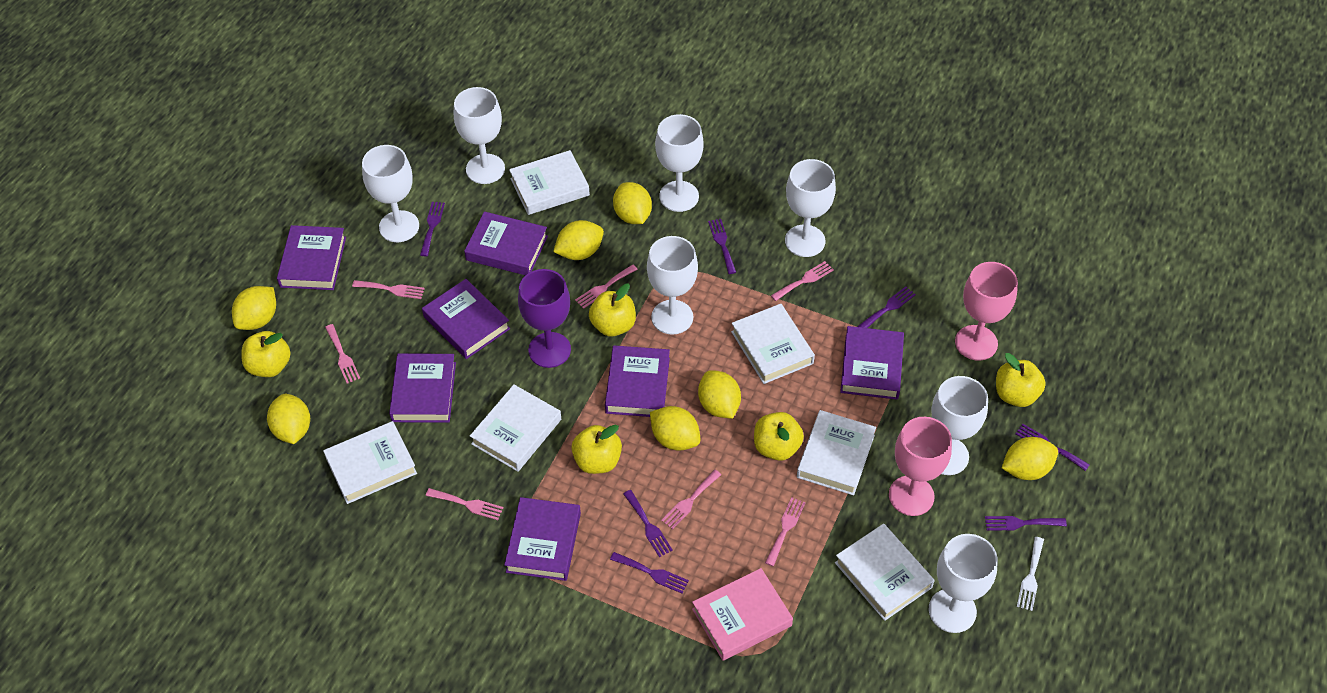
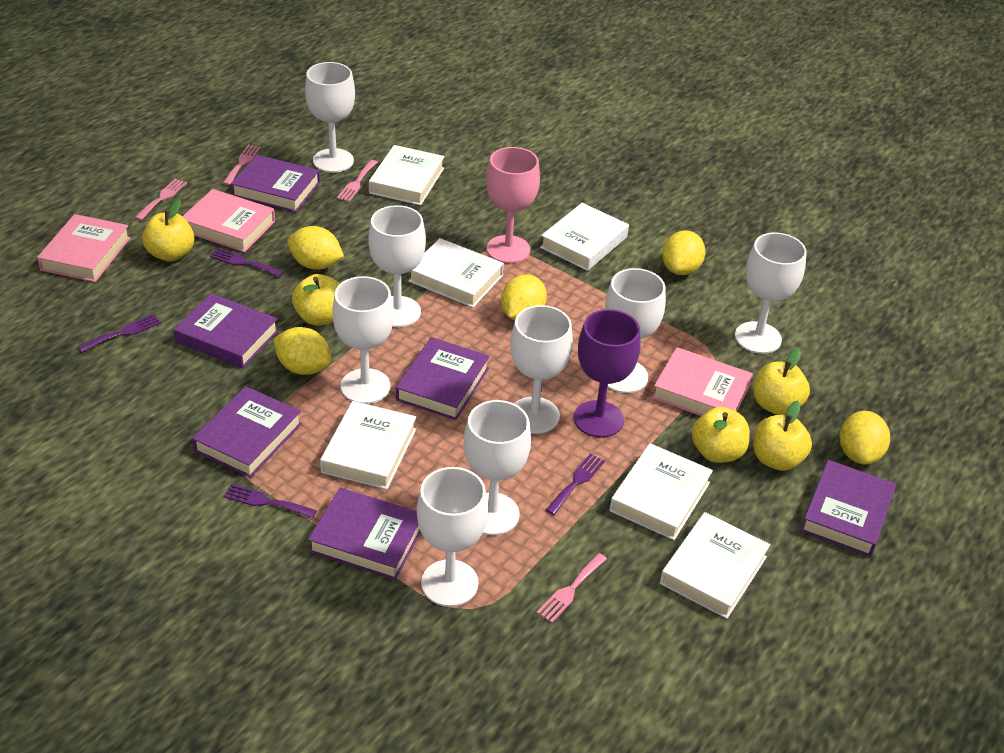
pink book: 1 -> 3
pink fork: 7 -> 4
pink goblet: 2 -> 1
purple book: 7 -> 6
purple fork: 7 -> 4
white fork: 1 -> 0
white goblet: 7 -> 8
yellow lemon: 7 -> 5

